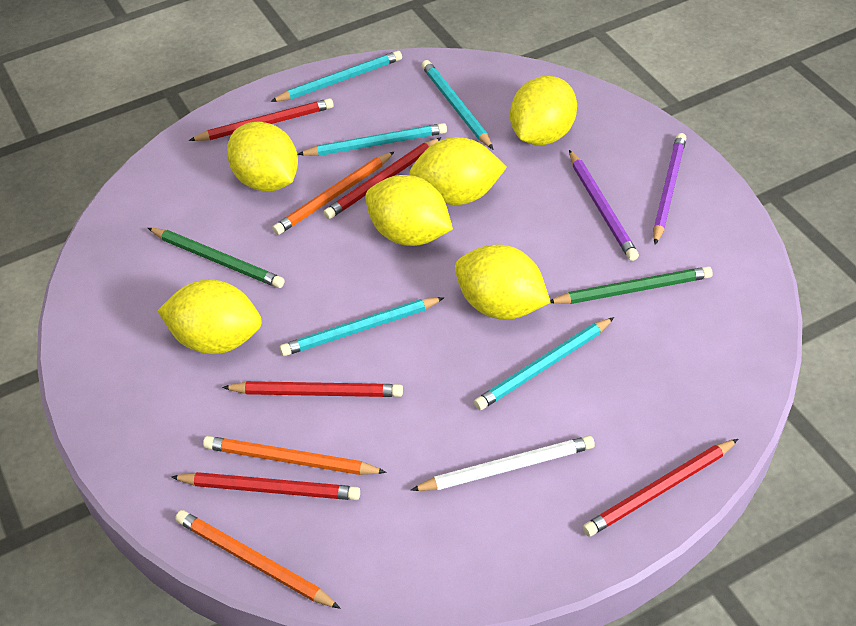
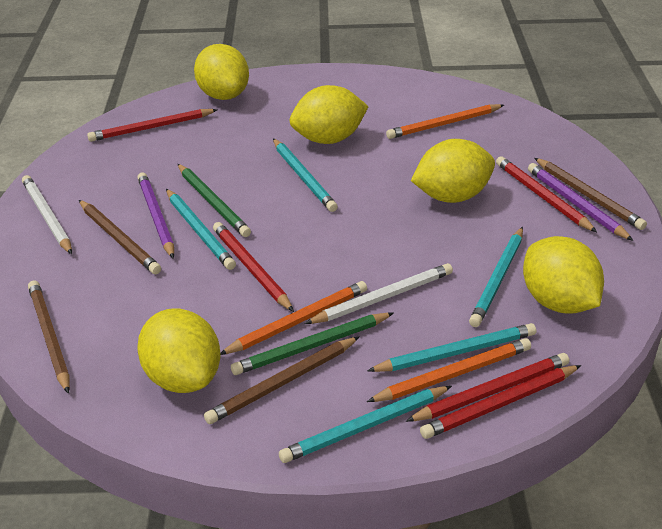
brown pencil: 0 -> 4
white pencil: 1 -> 2
yellow lemon: 6 -> 5

